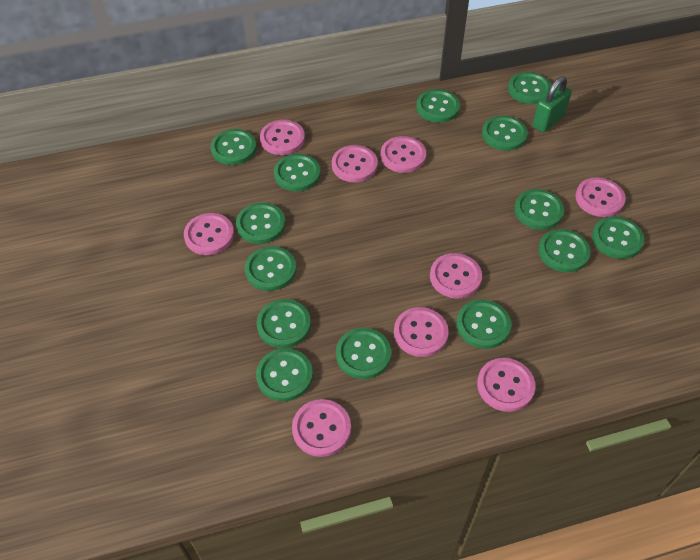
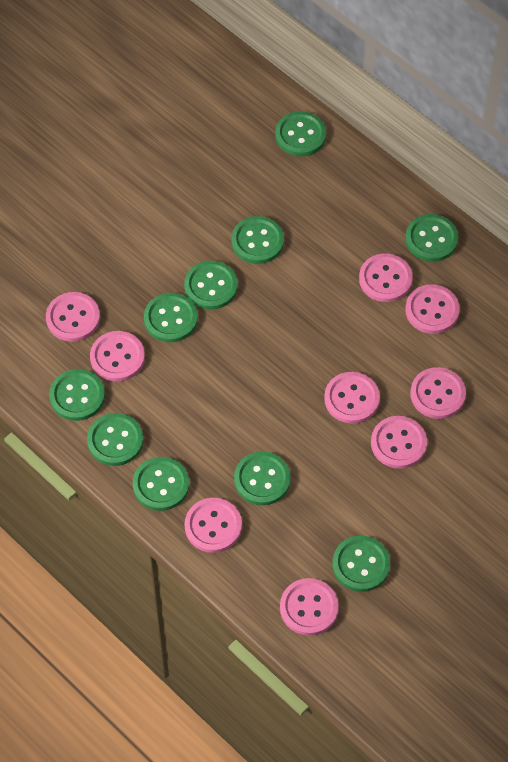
green button: 14 -> 10
green padlock: 1 -> 0

